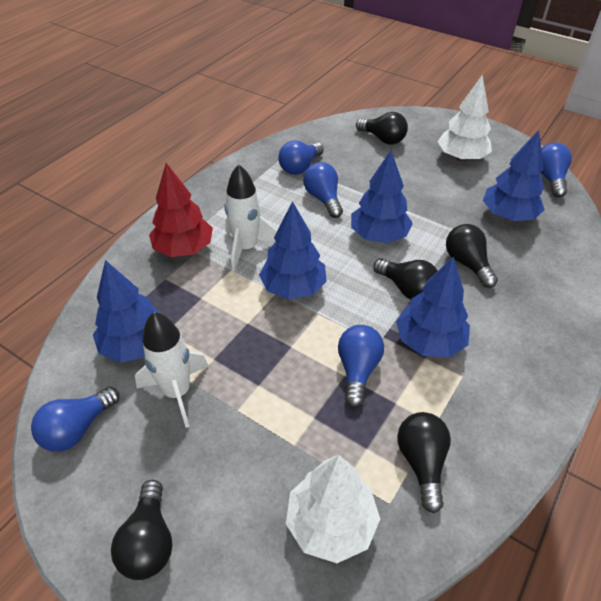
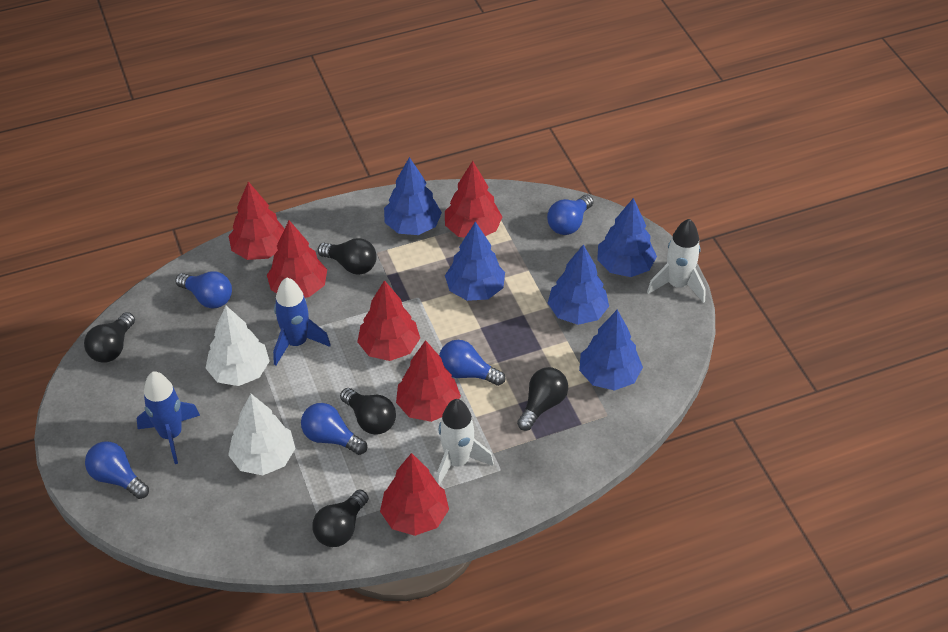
blue rocket: 0 -> 2
red tree: 1 -> 6

